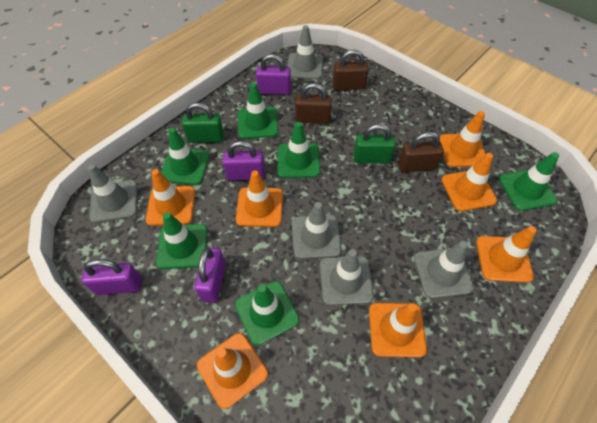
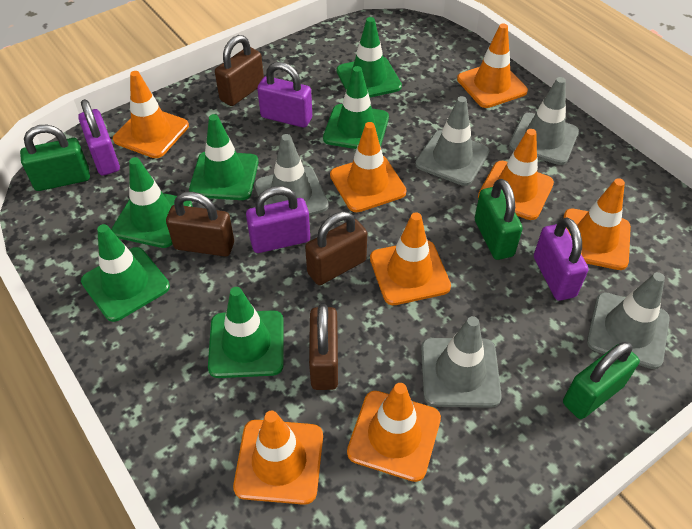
brown padlock: 3 -> 4
green padlock: 2 -> 3
orange traffic cone: 7 -> 8

